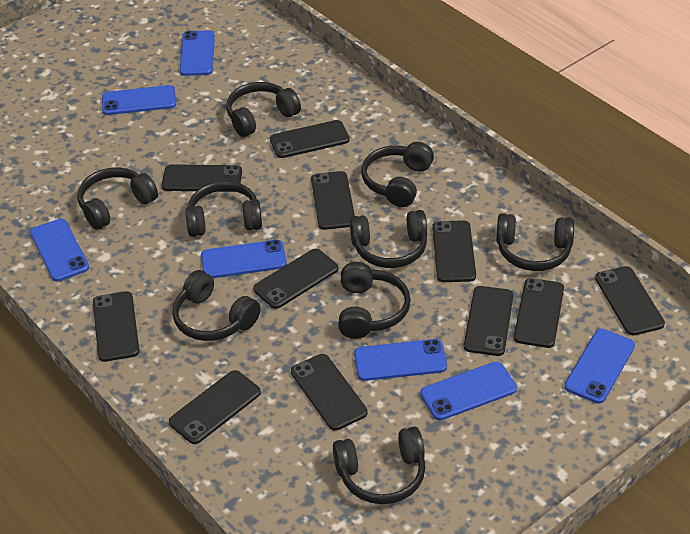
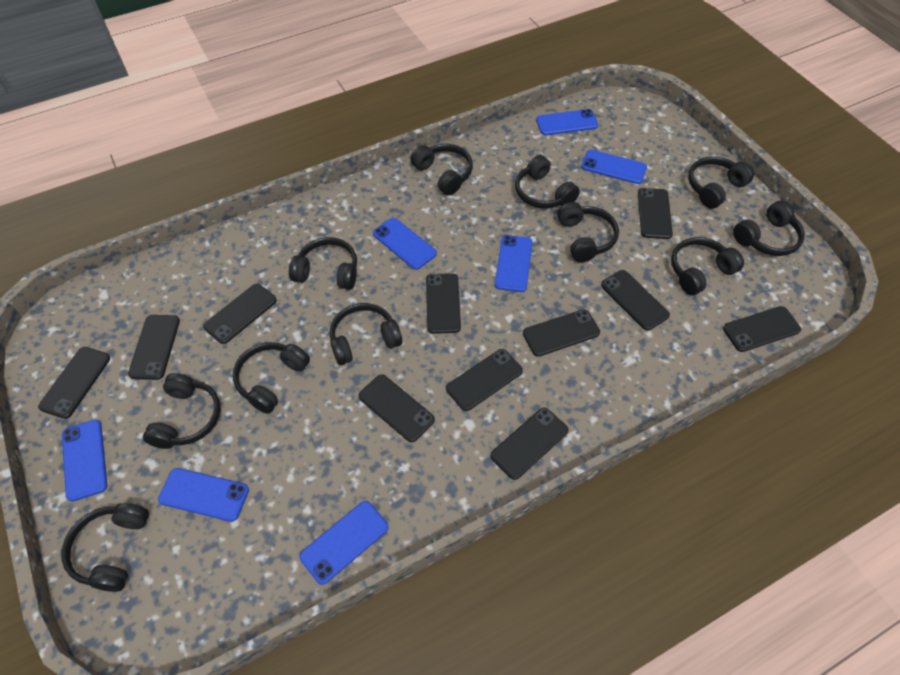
black headphones: 9 -> 11

